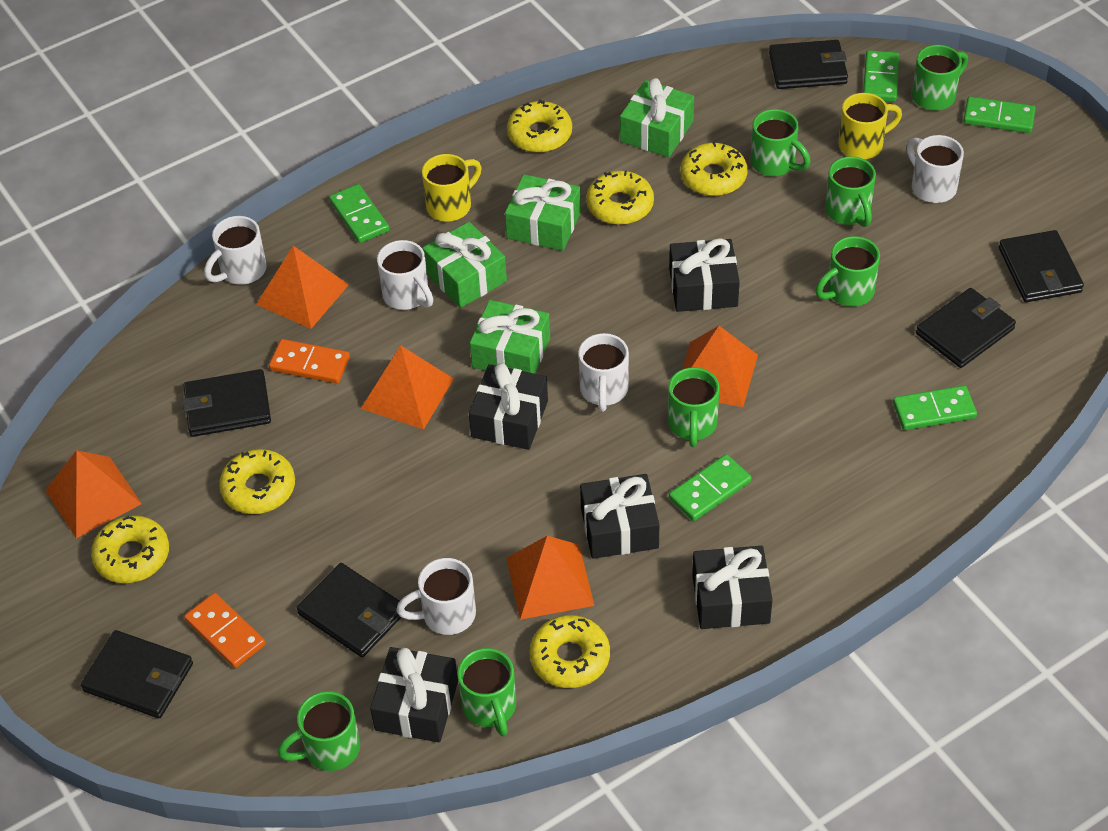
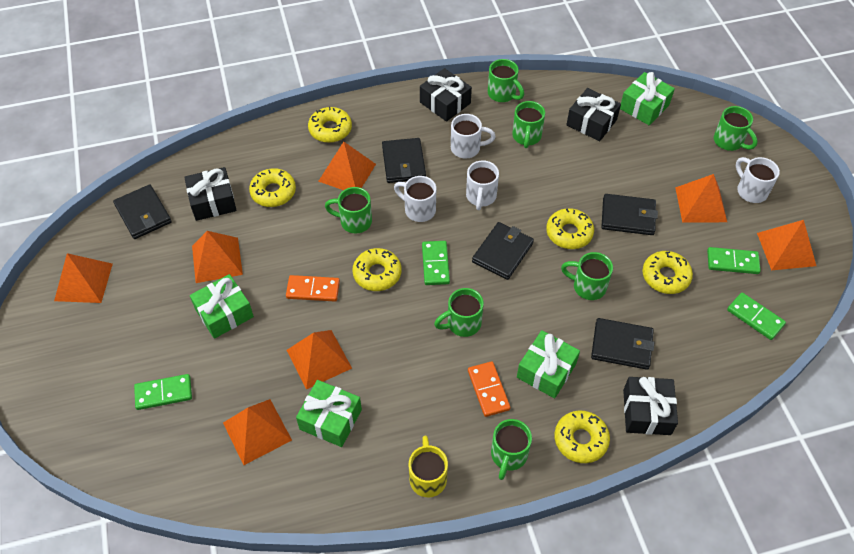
black gift: 5 -> 4
black wallet: 6 -> 5
green domino: 5 -> 4
orange pyramid: 5 -> 7
white mug: 5 -> 4
yellow mug: 2 -> 1

